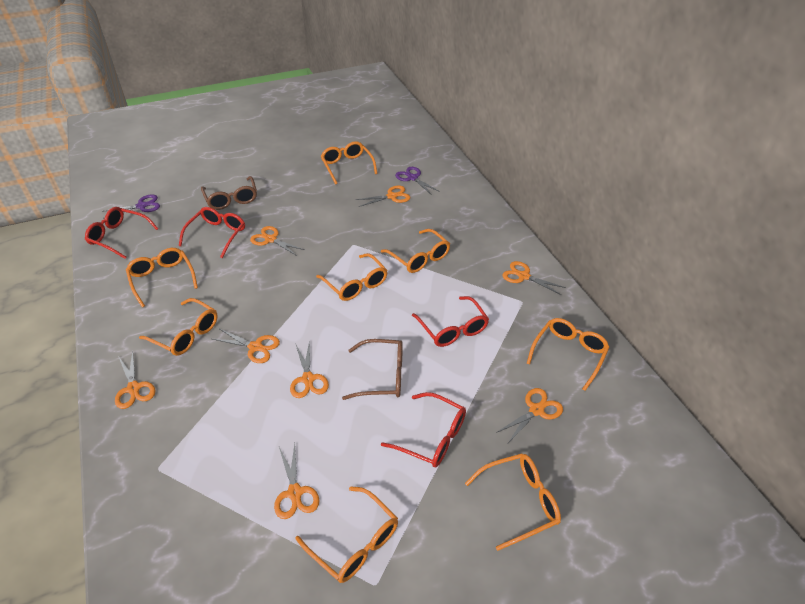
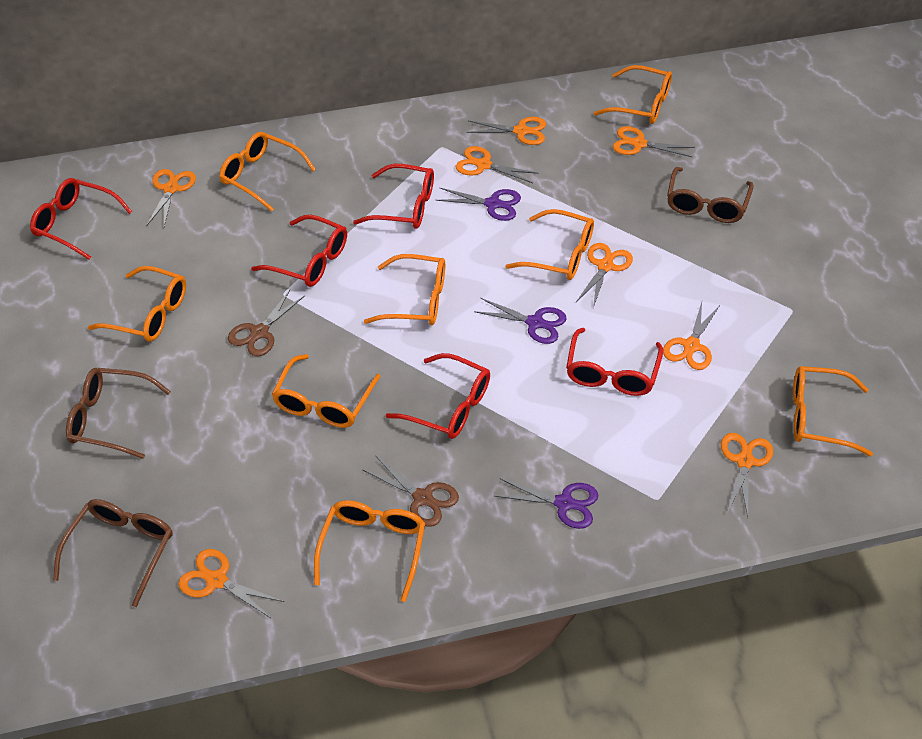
brown glasses: 2 -> 3
brown scissors: 0 -> 2
purple scissors: 2 -> 3
red glasses: 4 -> 5

